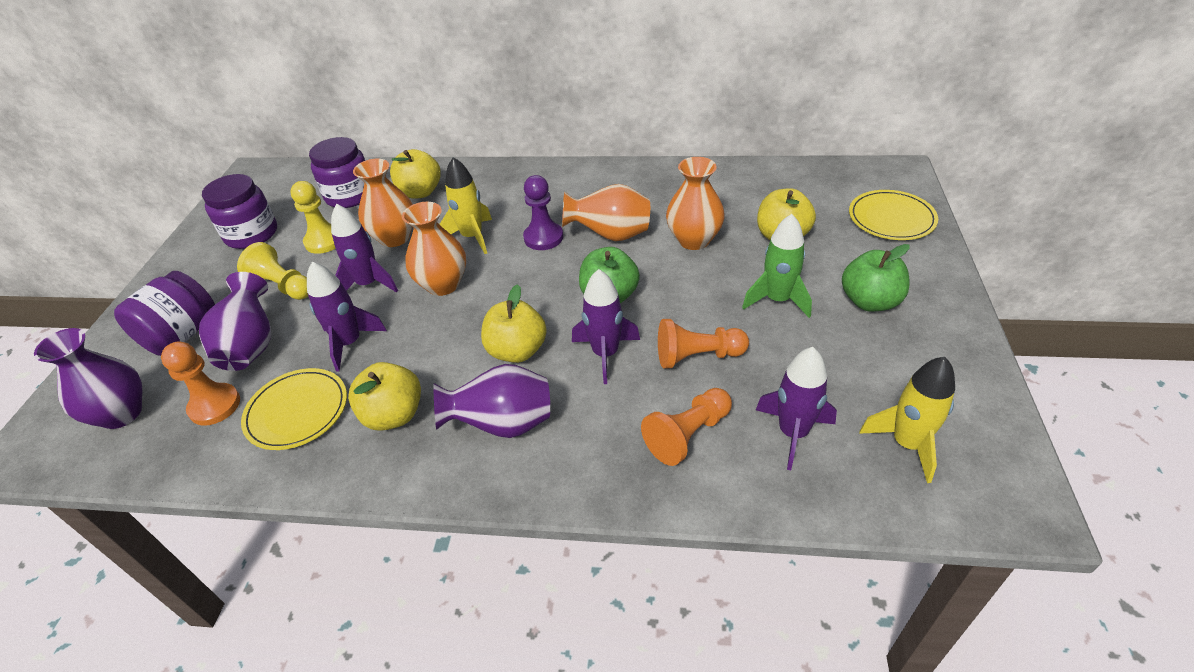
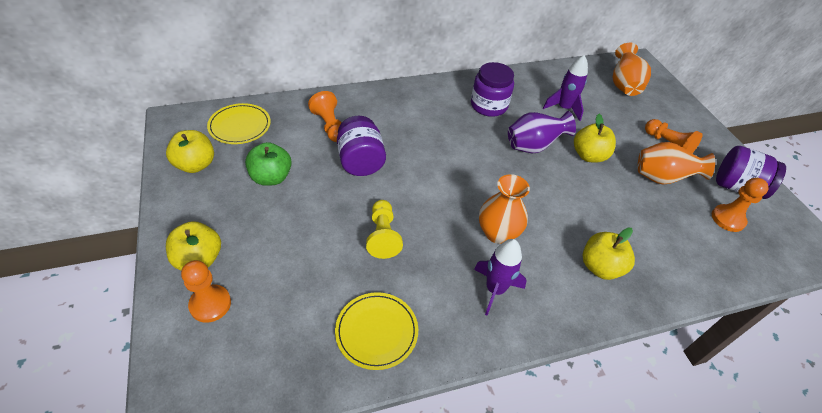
green apple: 2 -> 1
green rocket: 1 -> 0
orange pawn: 3 -> 4
orange vase: 4 -> 3
purple pawn: 1 -> 0
purple rocket: 4 -> 2
purple vase: 3 -> 1
yellow pawn: 2 -> 1
yellow rocket: 2 -> 0

